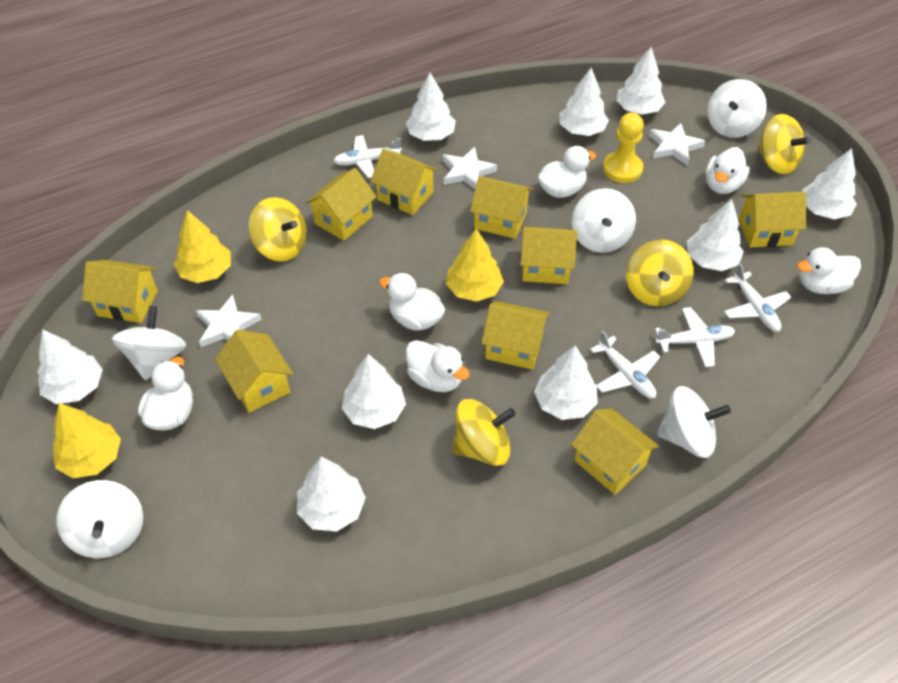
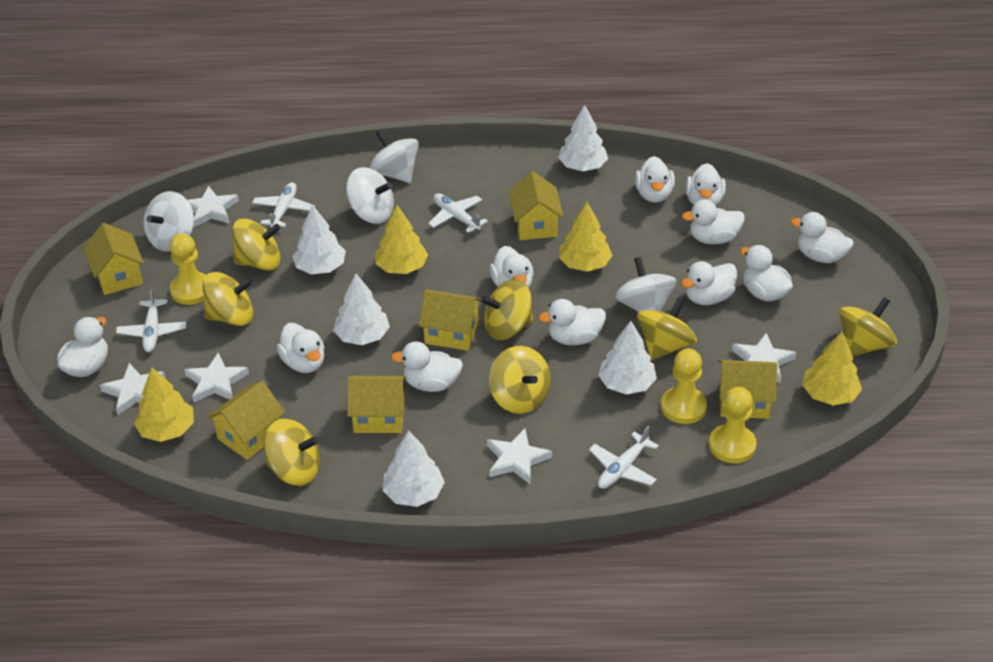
white duck: 6 -> 11
white spinning top: 5 -> 4
white star: 3 -> 5
white tree: 9 -> 5
yellow house: 9 -> 6
yellow pawn: 1 -> 3
yellow spinning top: 4 -> 7
yellow tree: 3 -> 4

